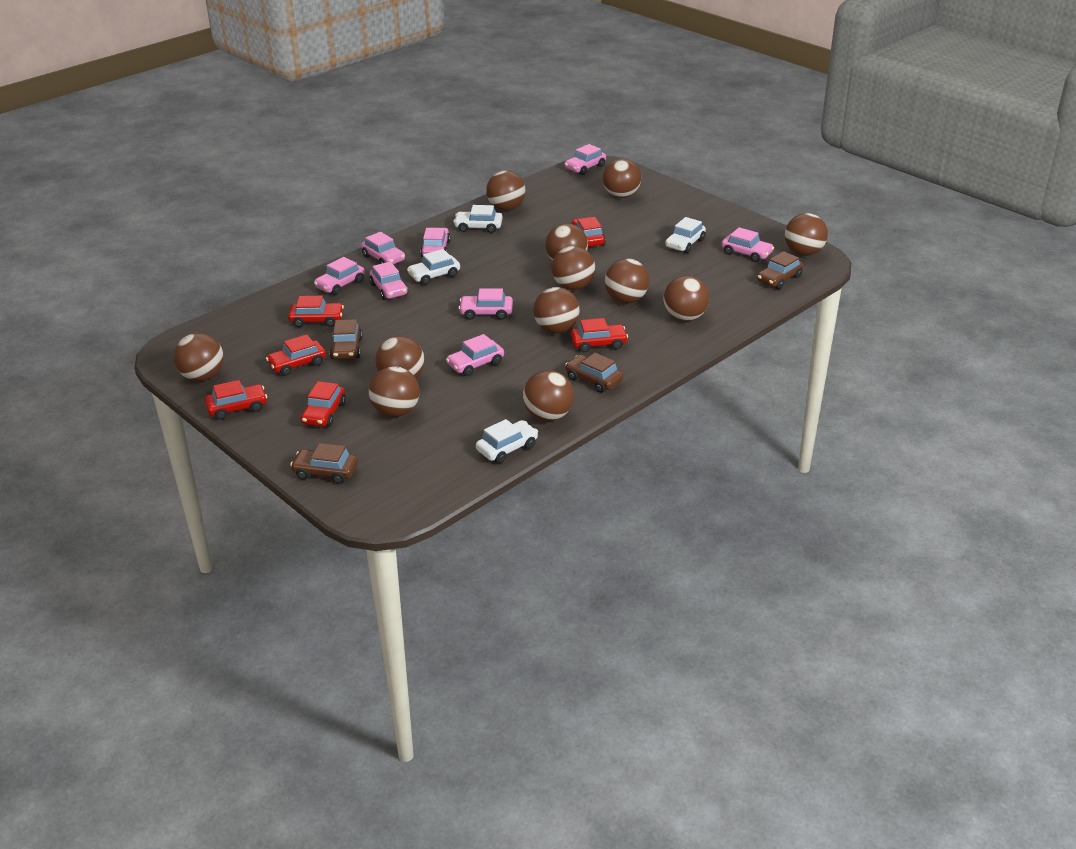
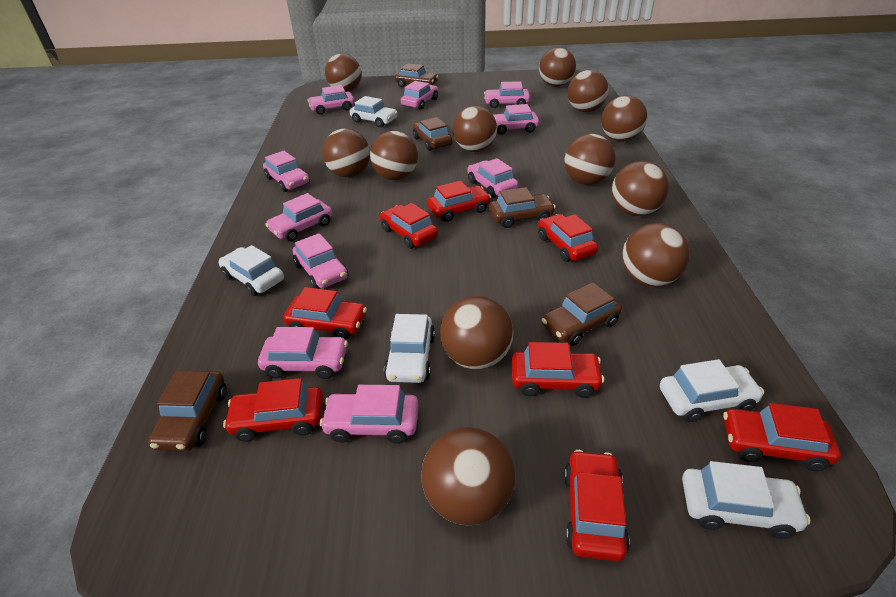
brown car: 4 -> 5
pink car: 8 -> 10
red car: 6 -> 8
white car: 4 -> 5

